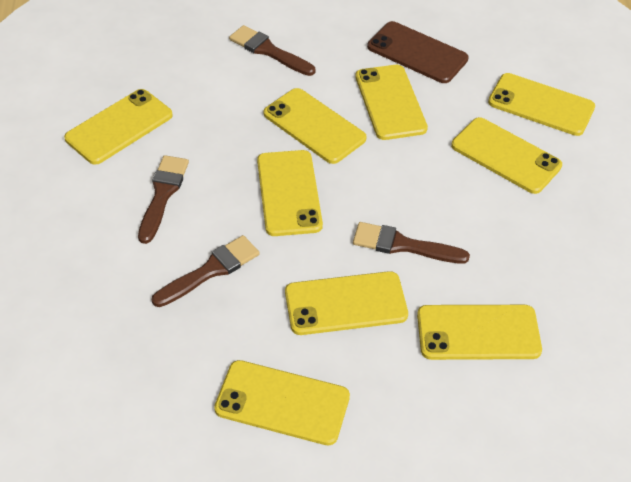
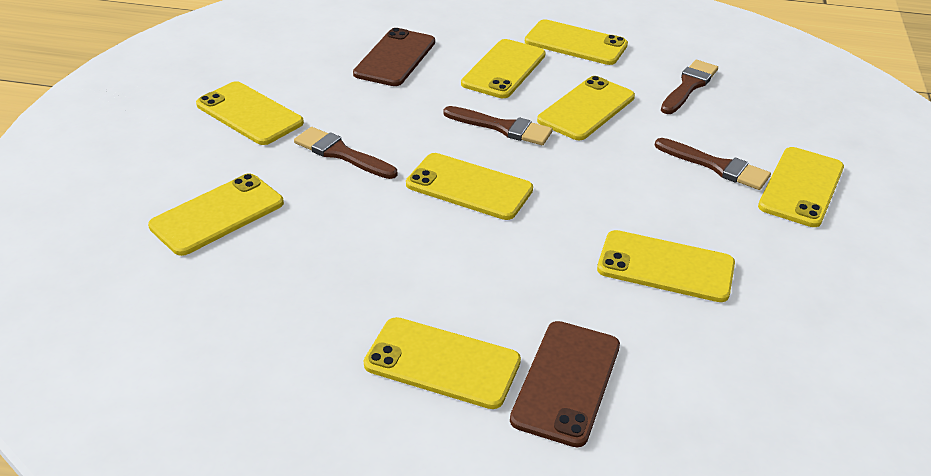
brown phone: 1 -> 2

